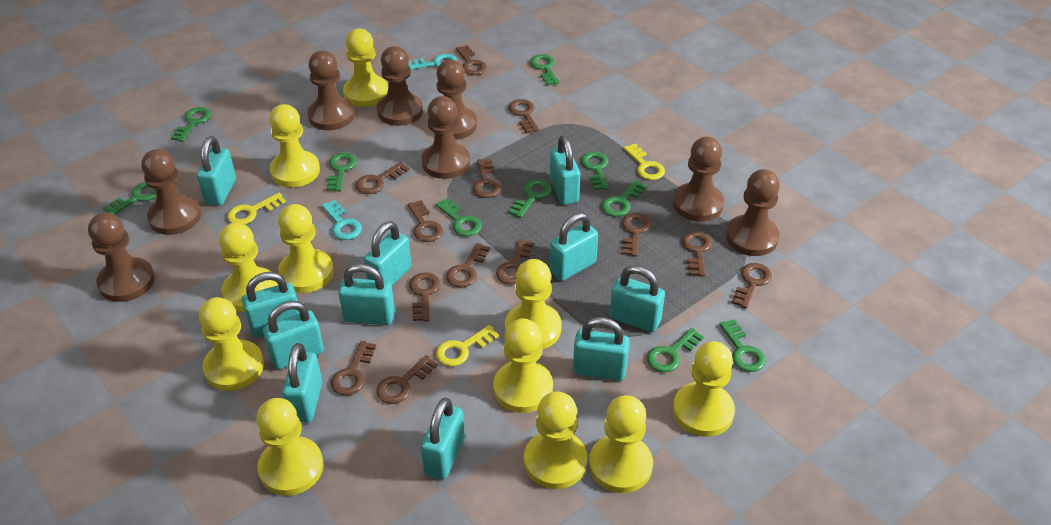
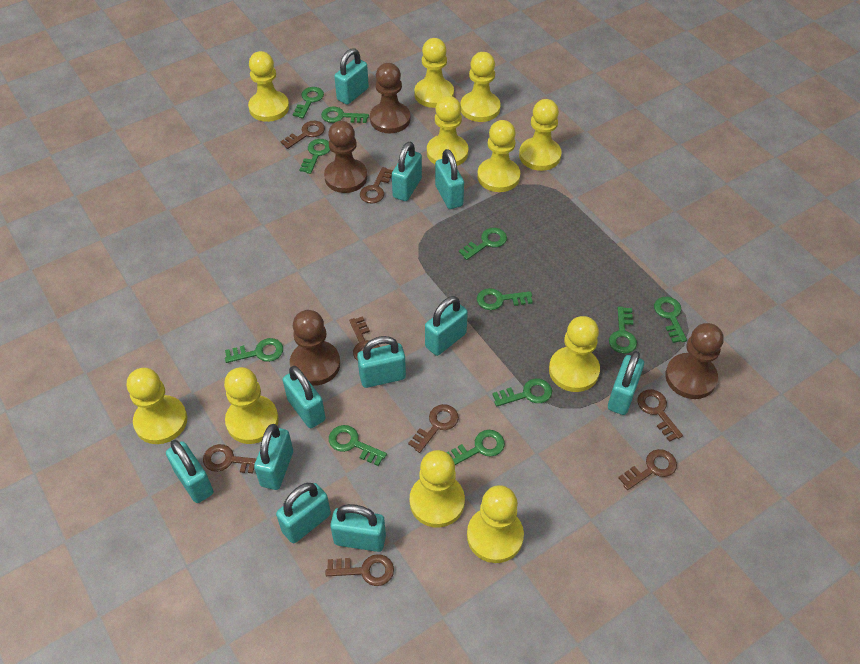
brown key: 13 -> 8
brown pawn: 8 -> 4
green key: 10 -> 11
turquoise key: 2 -> 0
yellow key: 3 -> 0

